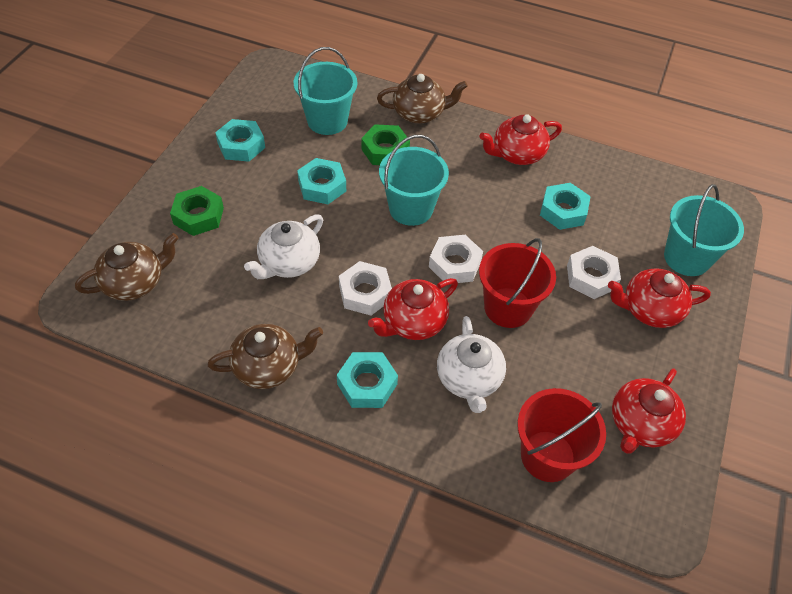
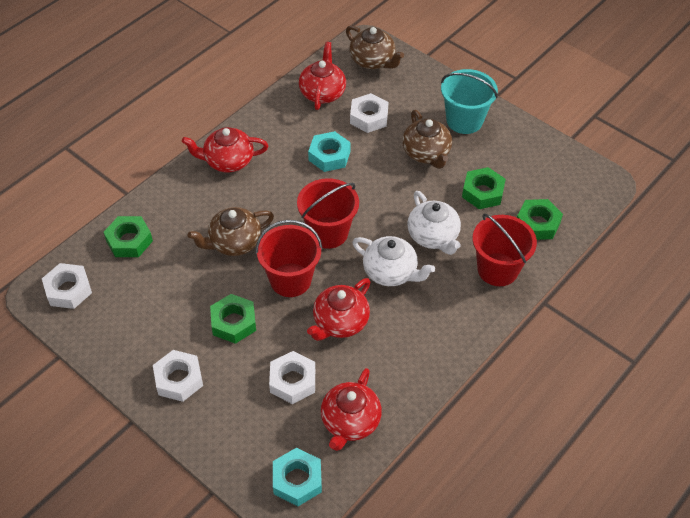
green nut: 2 -> 4
red bucket: 2 -> 3
turquoise bucket: 3 -> 1
turquoise nut: 4 -> 2
white nut: 3 -> 4

